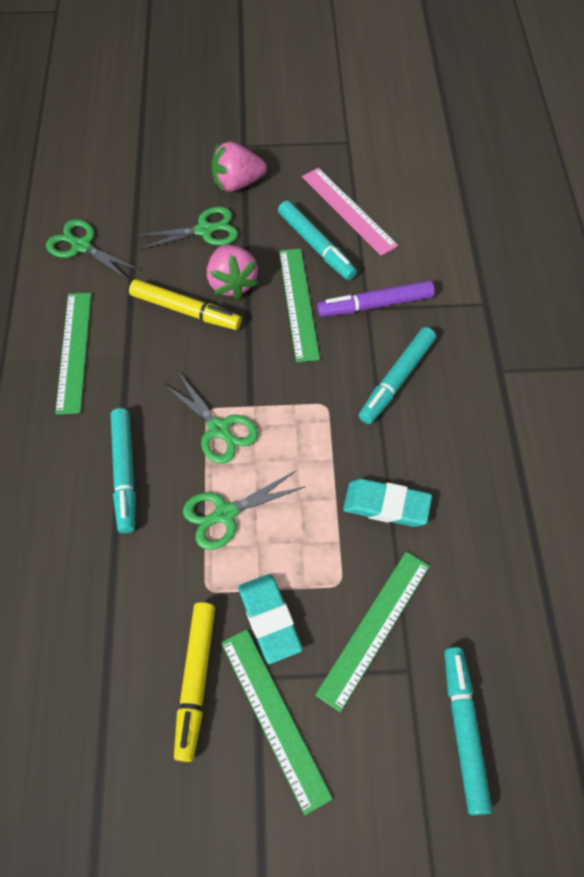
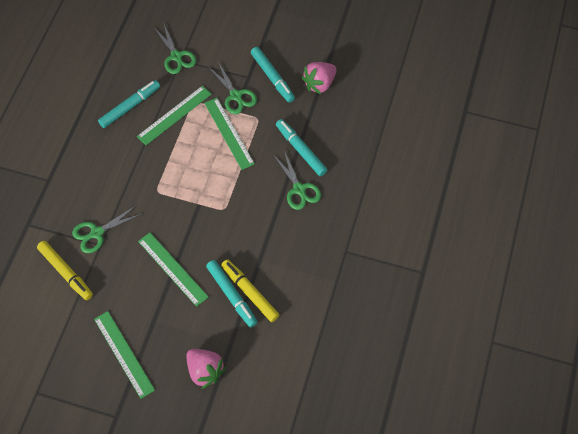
pink ruler: 1 -> 0
purple marker: 1 -> 0
turquoise eraser: 2 -> 0

